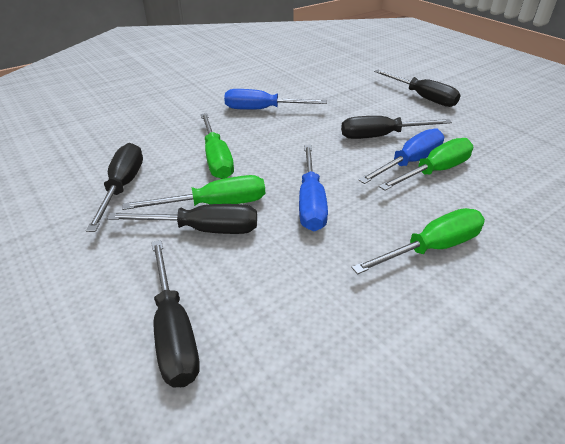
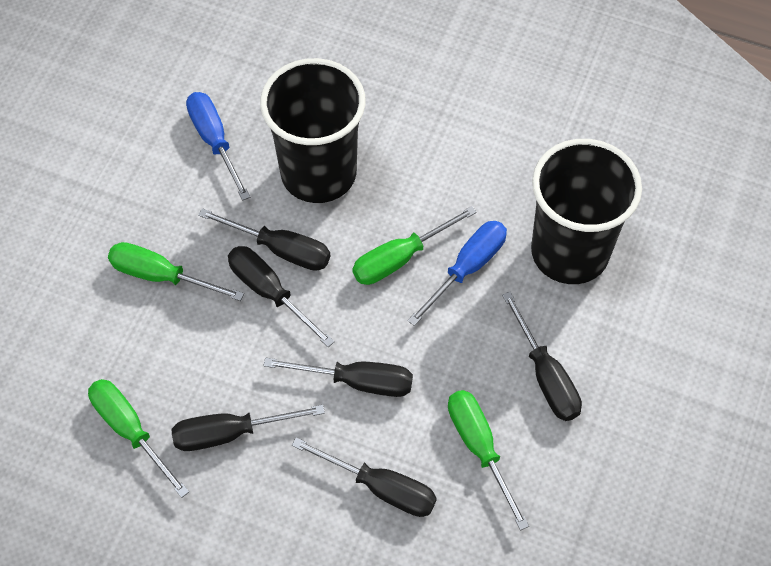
black cup: 0 -> 2
black screwdriver: 5 -> 6
blue screwdriver: 3 -> 2

